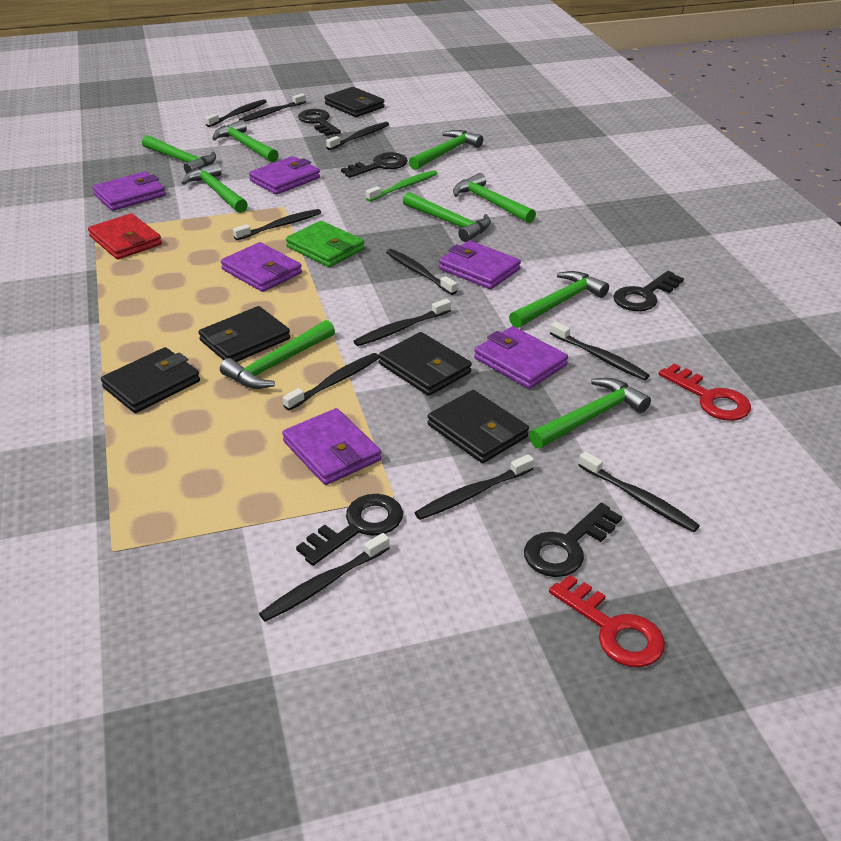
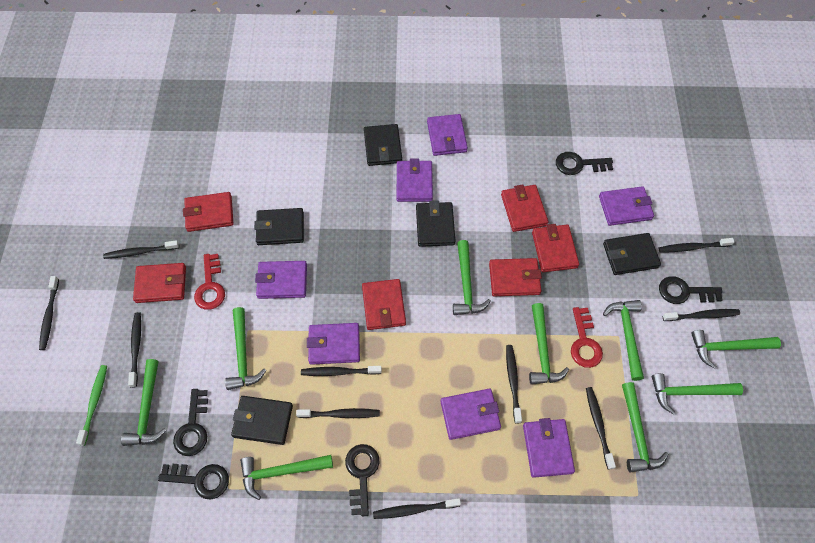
black toothbrush: 11 -> 10
green wallet: 1 -> 0
purple wallet: 6 -> 7
red wallet: 1 -> 6

